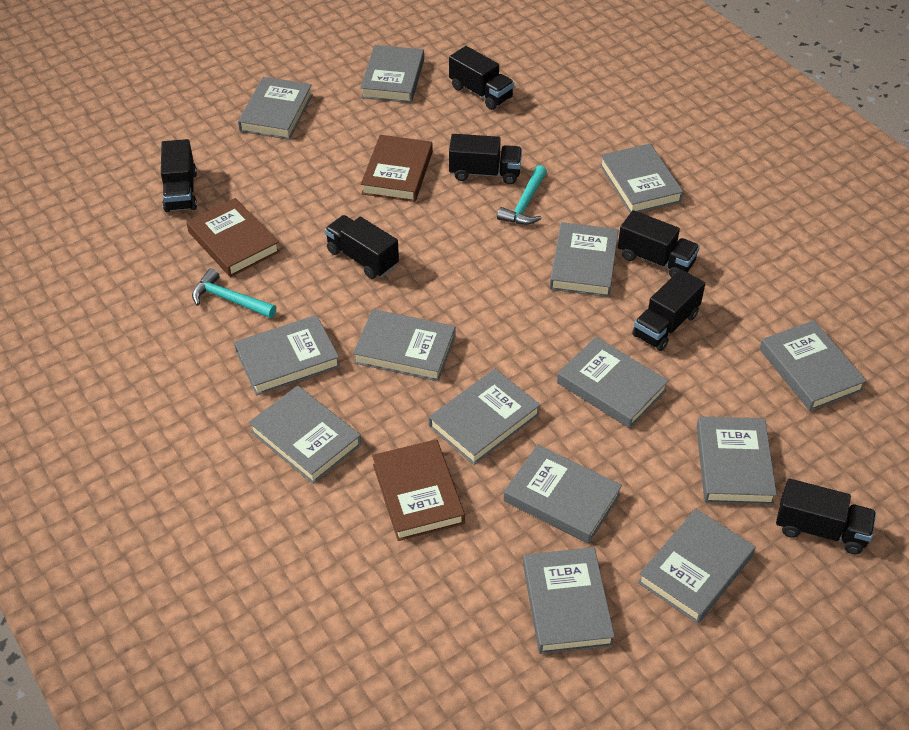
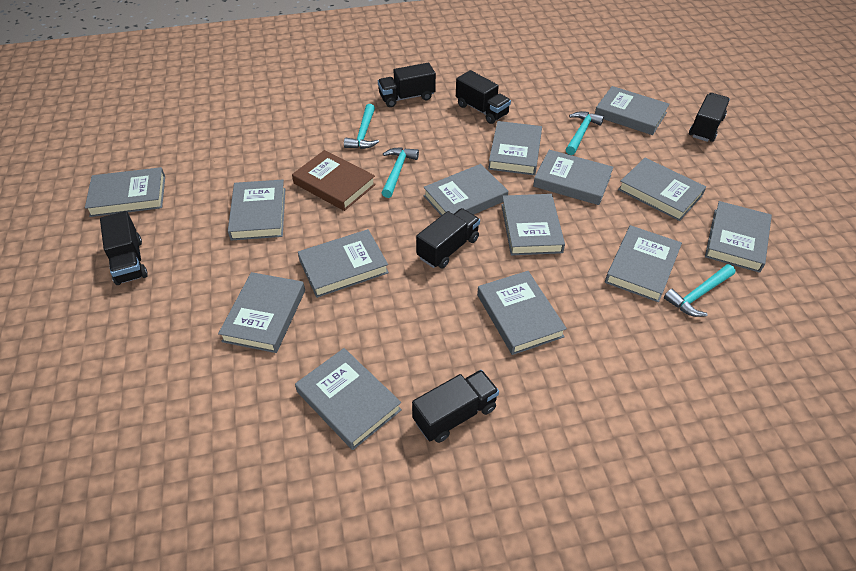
black truck: 7 -> 6
brown book: 3 -> 1
turquoise hammer: 2 -> 4

